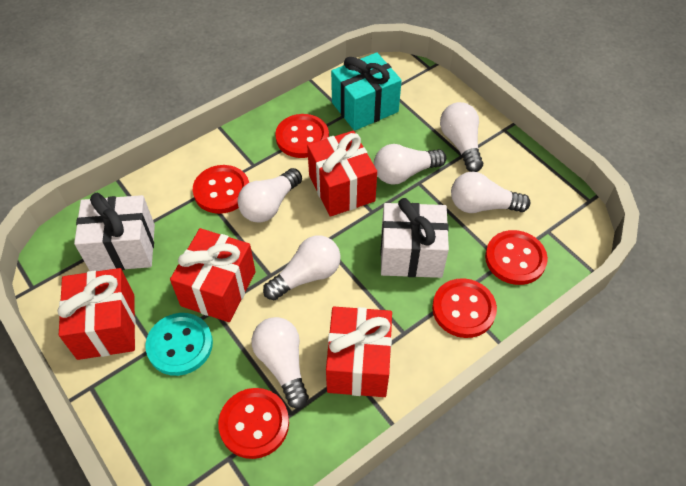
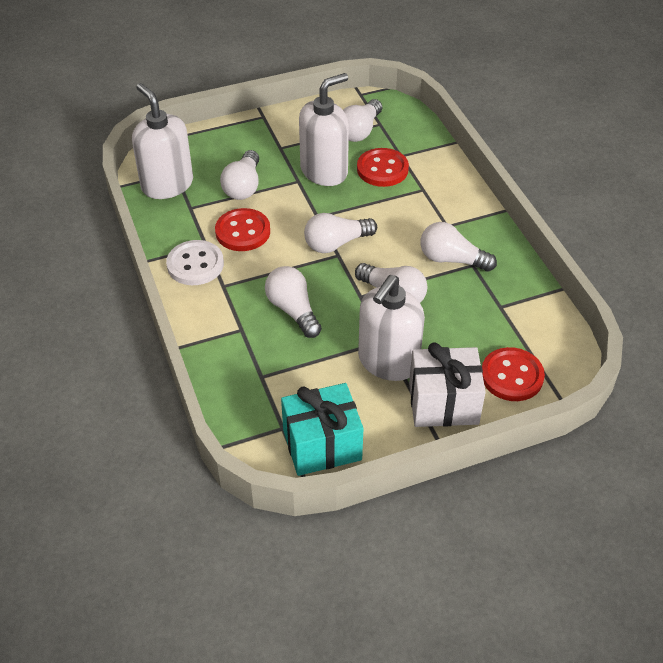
red button: 5 -> 3
red gift: 4 -> 0
turquoise button: 1 -> 0
white button: 0 -> 1
white gift: 2 -> 1
white soap dispenser: 0 -> 3

